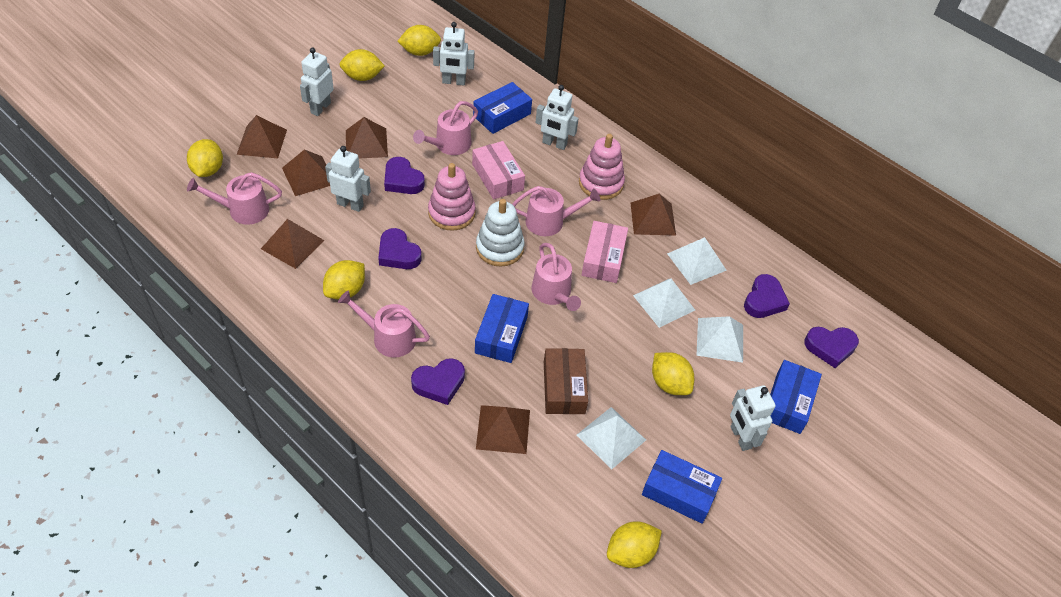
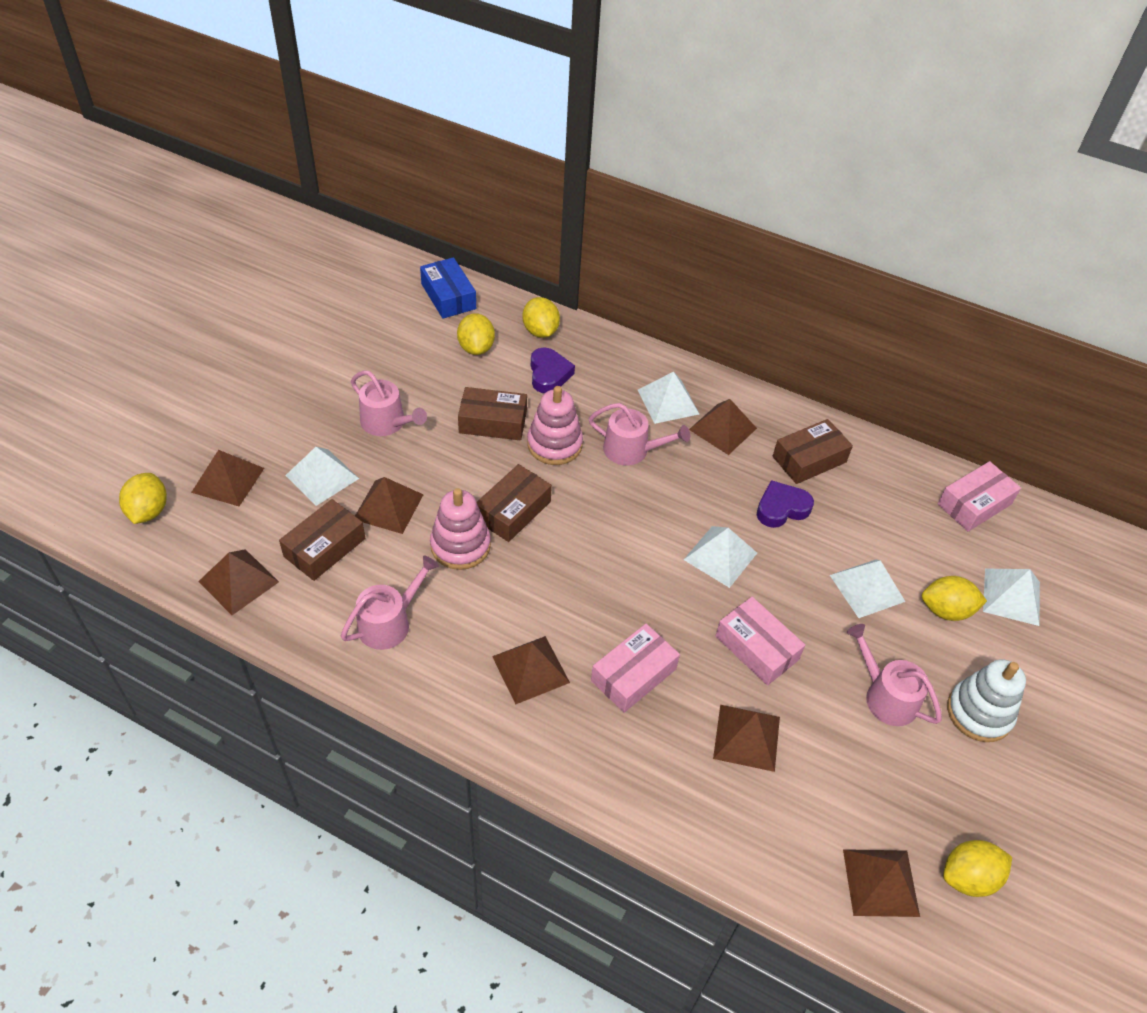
blue box: 4 -> 1
brown box: 1 -> 4
brown pyramid: 6 -> 7
pink box: 2 -> 3
pink watering can: 5 -> 4
purple heart: 5 -> 2
white pyramid: 4 -> 5
white robot: 5 -> 0
yellow lemon: 6 -> 5

